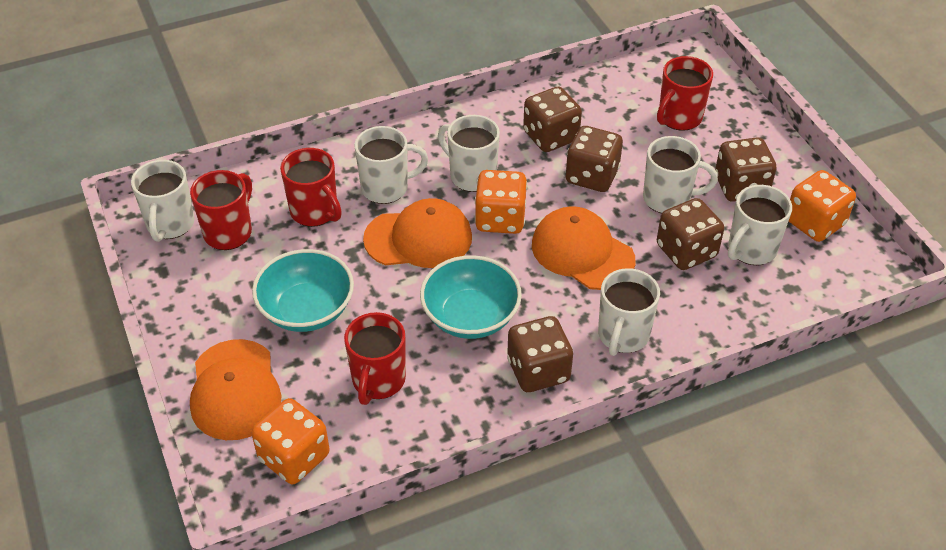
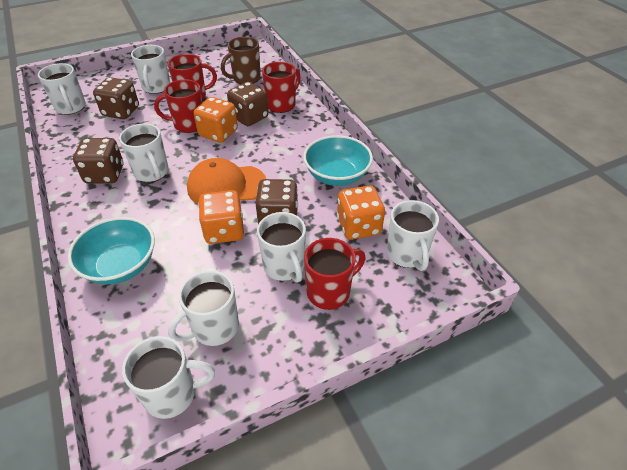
brown dice: 5 -> 4
brown mug: 0 -> 1
orange cap: 3 -> 1
white mug: 6 -> 7

